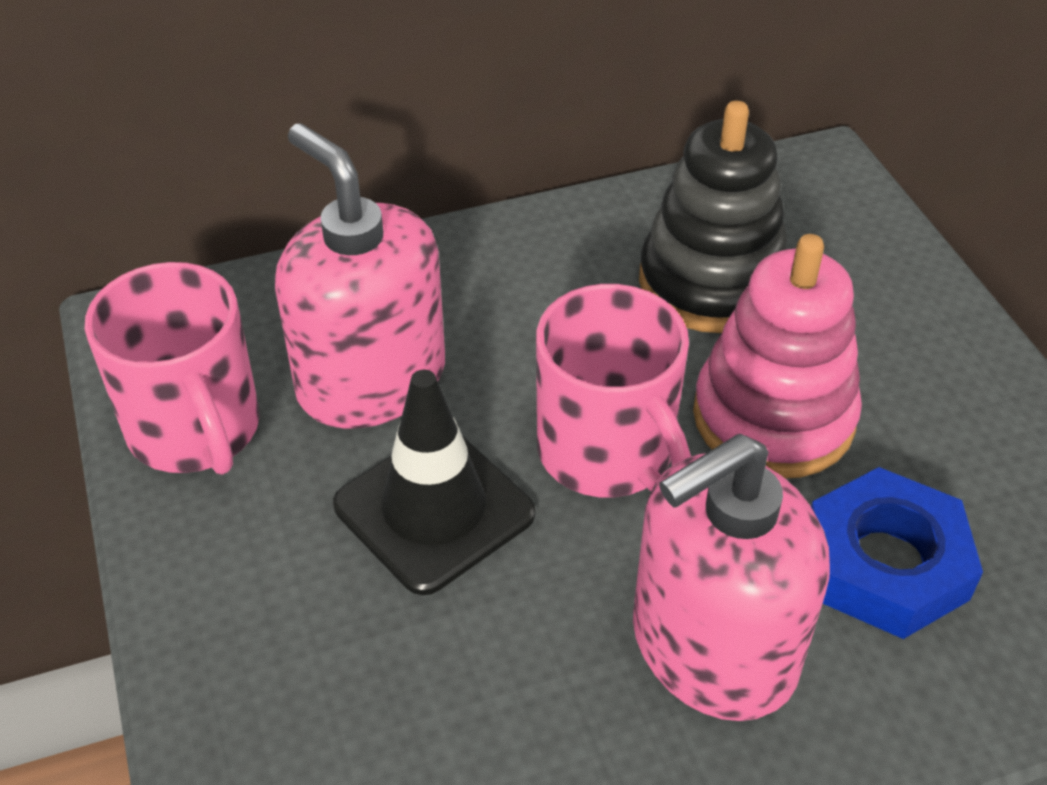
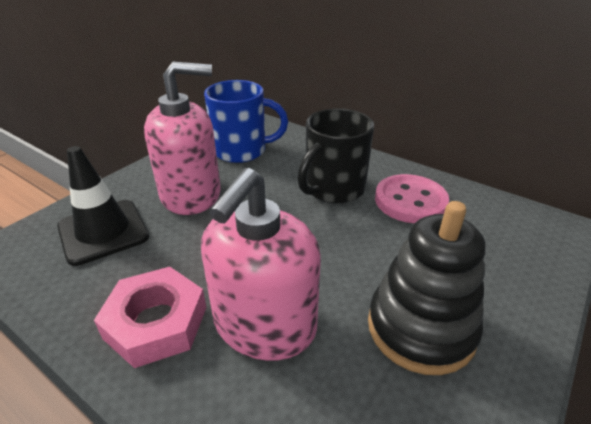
black mug: 0 -> 1
blue mug: 0 -> 1
blue nut: 1 -> 0
pink button: 0 -> 1
pink mug: 2 -> 0
pink nut: 0 -> 1
pink stacking toy: 1 -> 0

